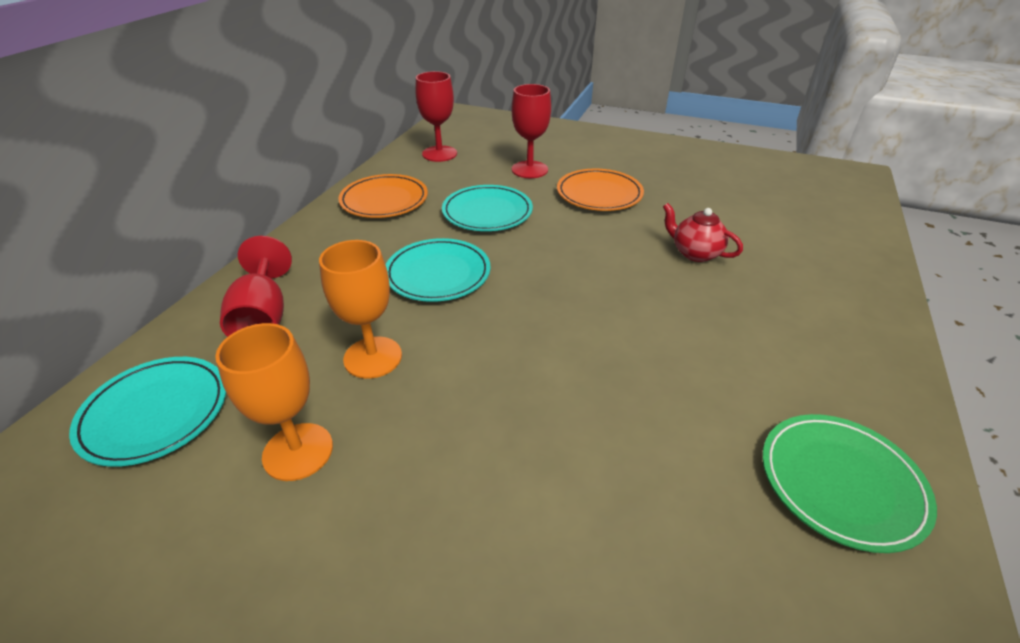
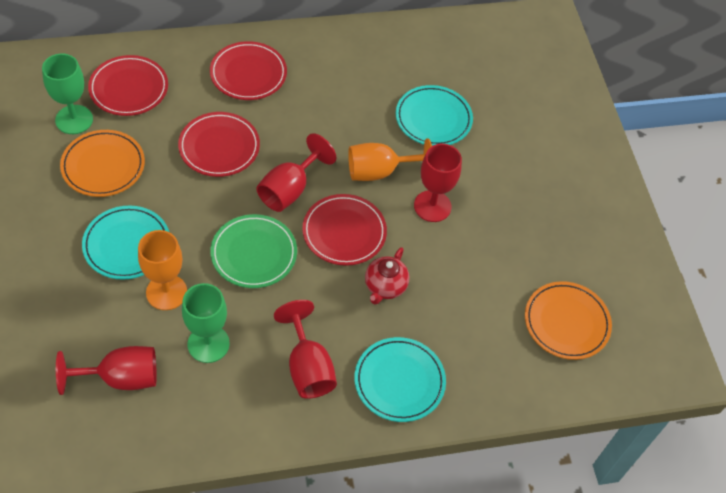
green goblet: 0 -> 2
red goblet: 3 -> 4
red plate: 0 -> 4

